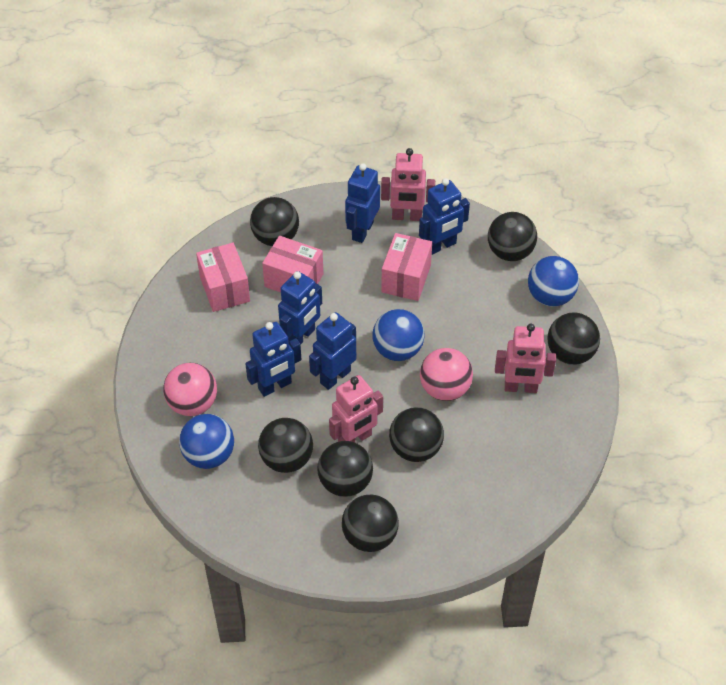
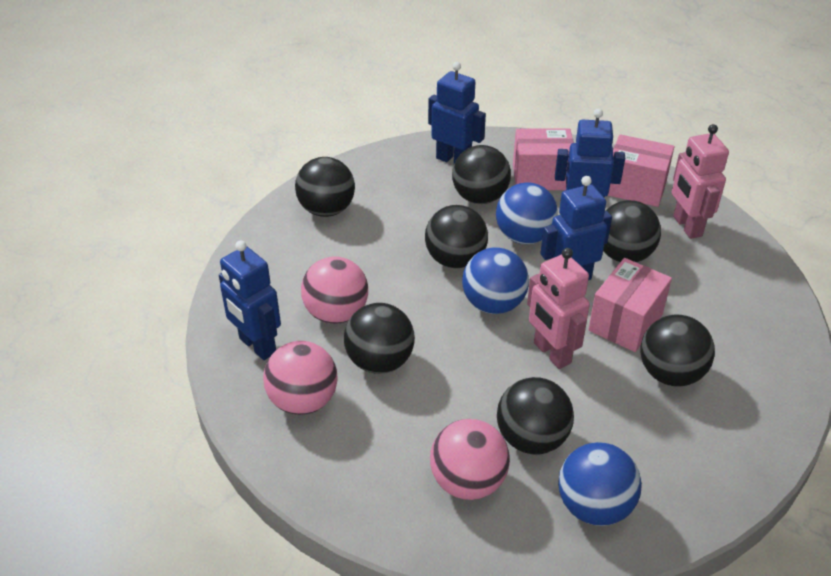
blue robot: 5 -> 4
pink ball: 2 -> 3
pink robot: 3 -> 2

